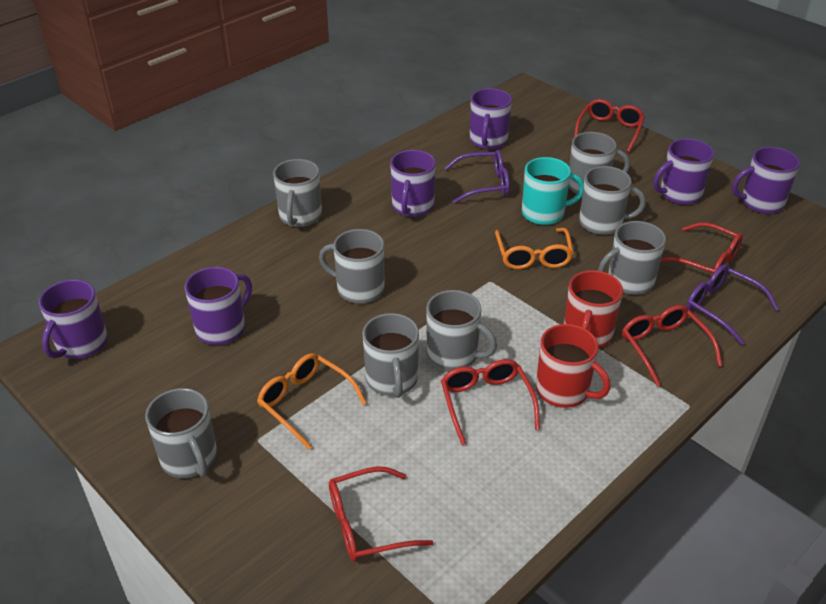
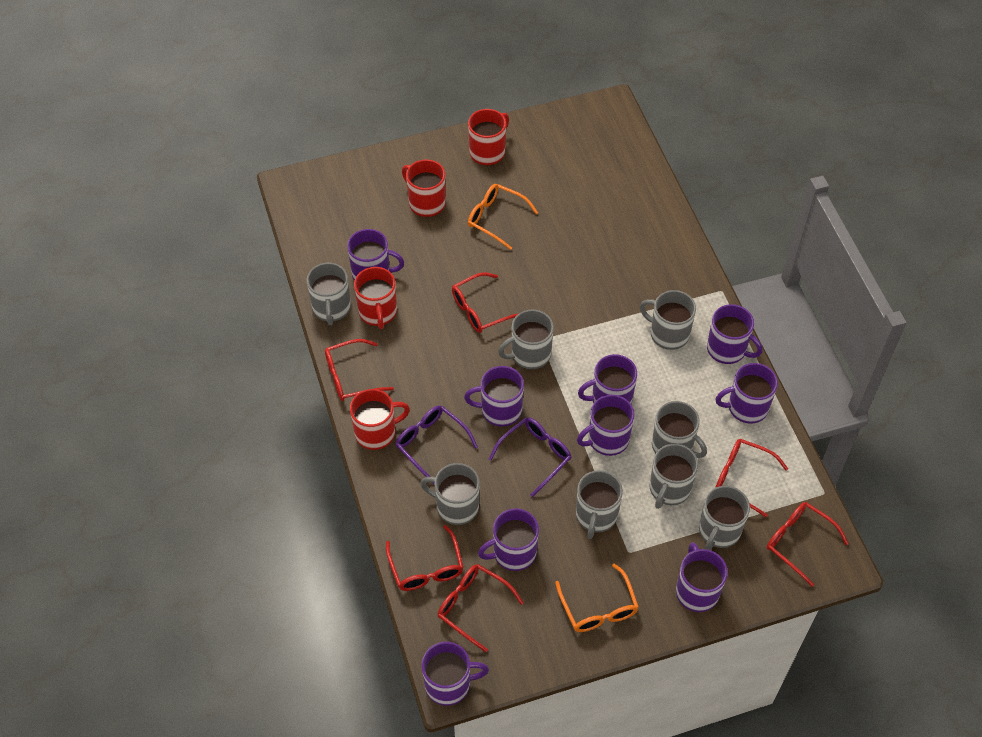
purple mug: 6 -> 9
red glasses: 5 -> 6
red mug: 2 -> 4
turquoise mug: 1 -> 0

